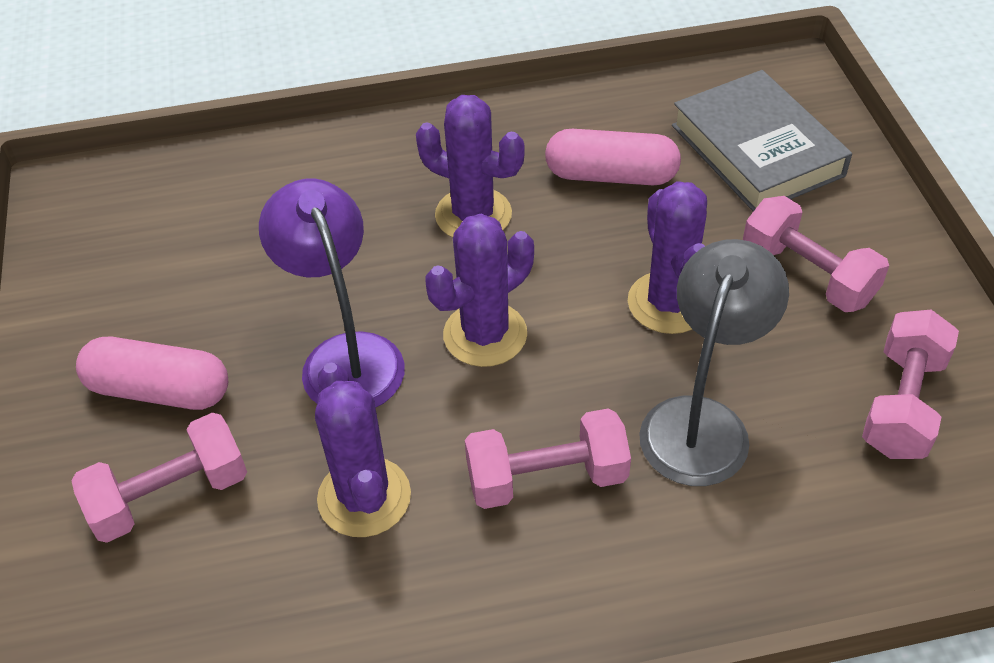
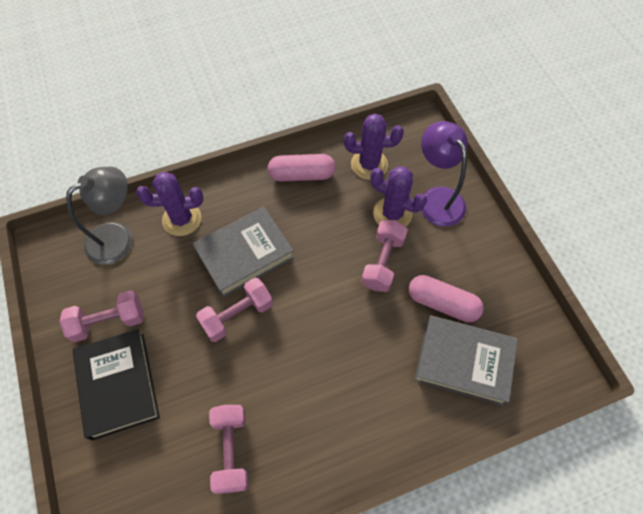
black book: 0 -> 1
grey book: 1 -> 2
purple cactus: 4 -> 3

